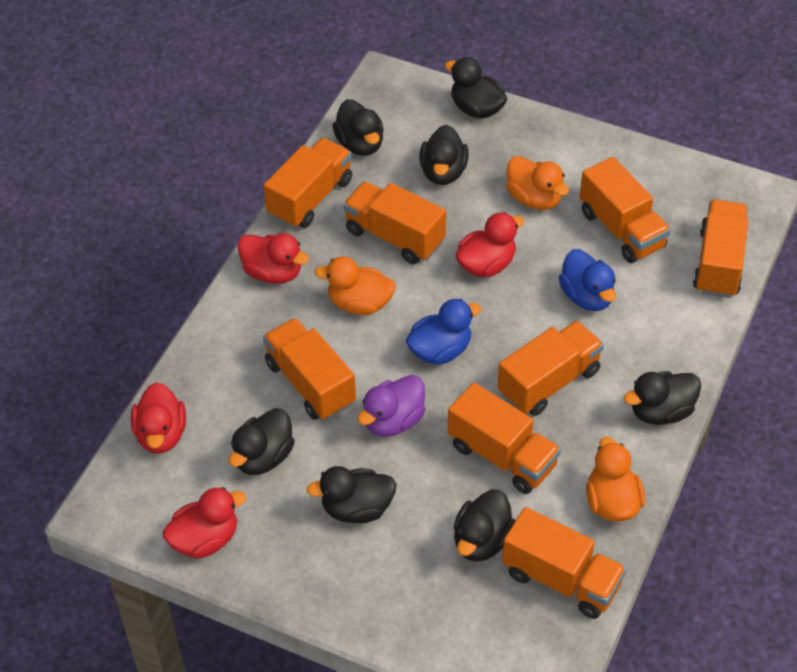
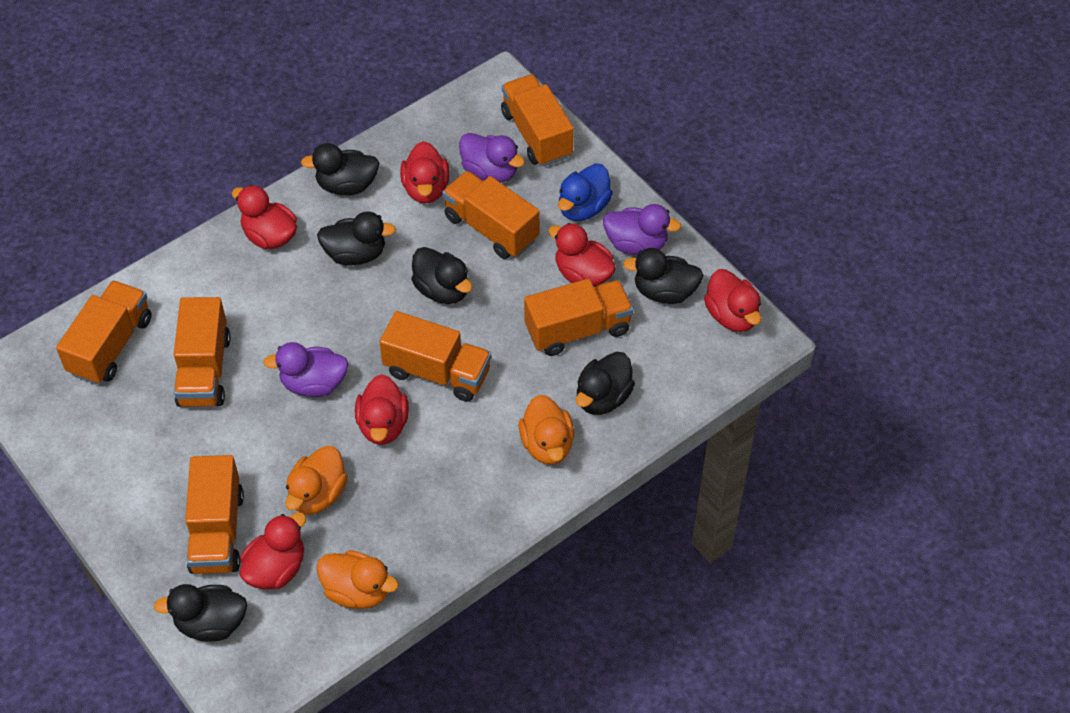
black duck: 7 -> 6
blue duck: 2 -> 1
orange truck: 8 -> 7
purple duck: 1 -> 3
red duck: 4 -> 6

